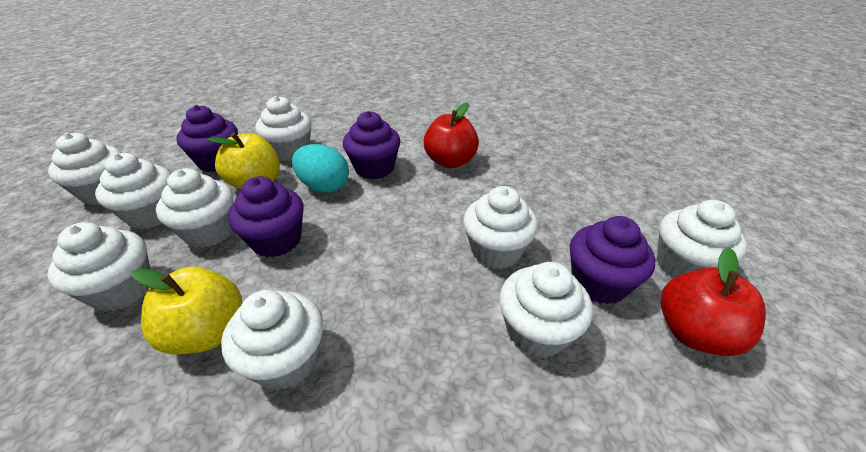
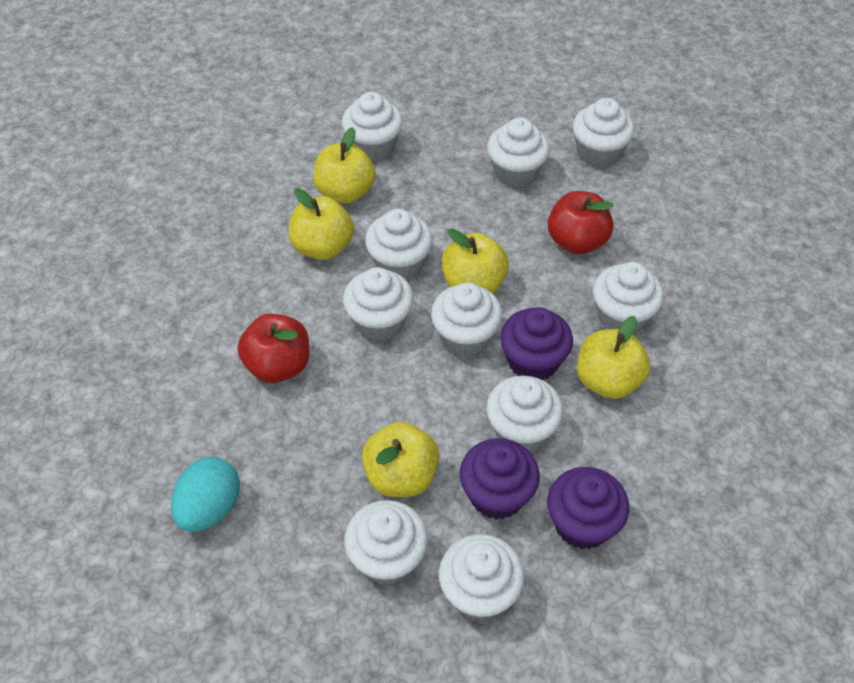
purple cupcake: 4 -> 3
white cupcake: 9 -> 10
yellow apple: 2 -> 5

